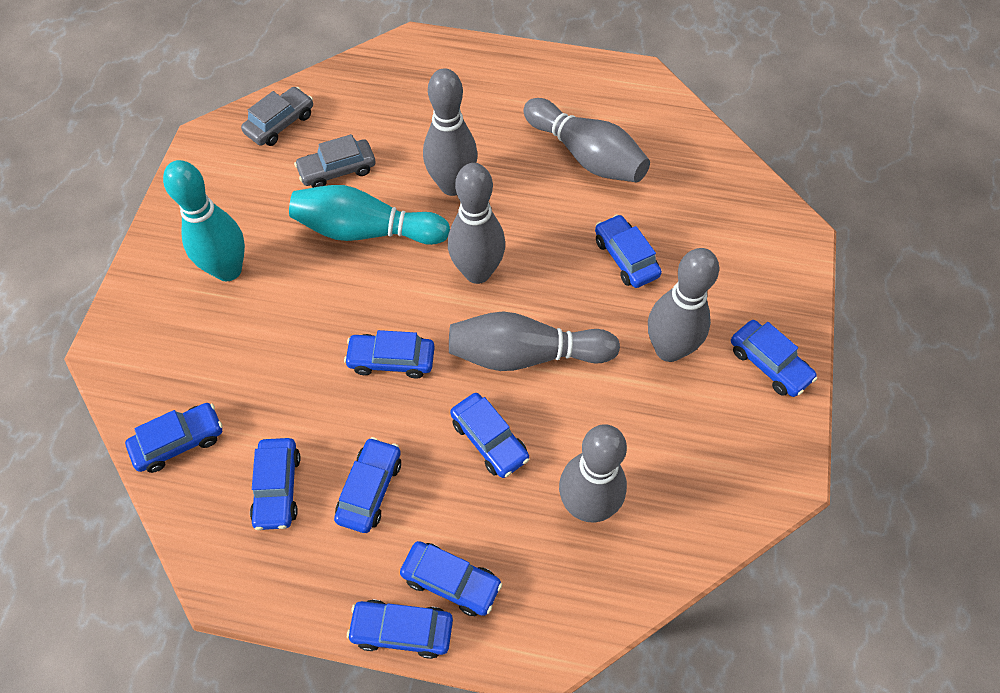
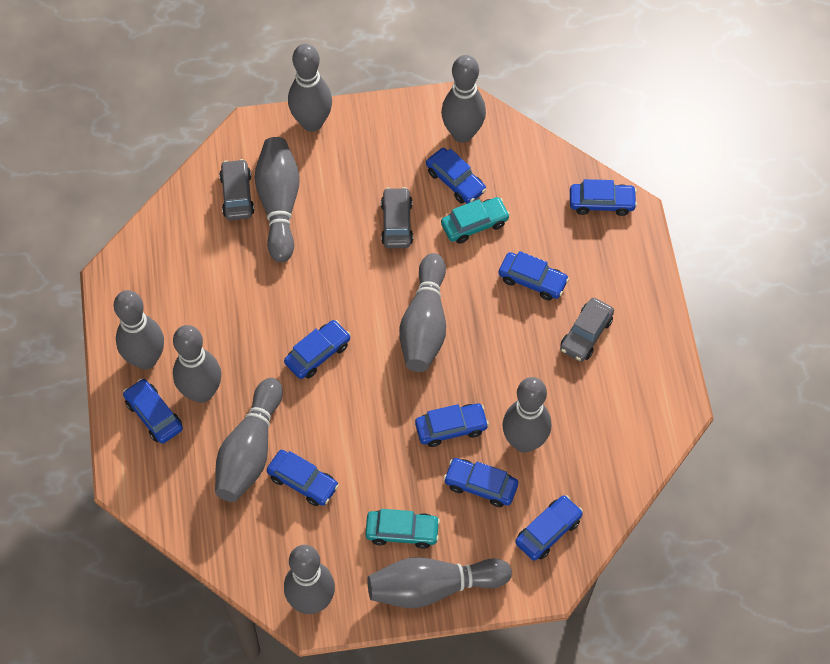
grey bowling pin: 6 -> 10
grey car: 2 -> 3
turquoise bowling pin: 2 -> 0
turquoise car: 0 -> 2

